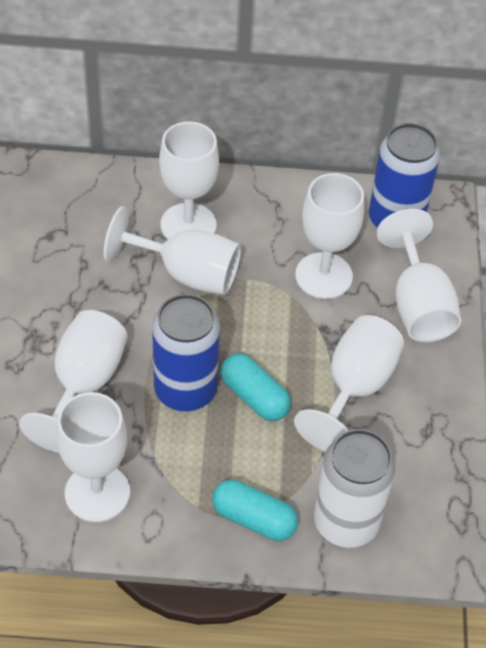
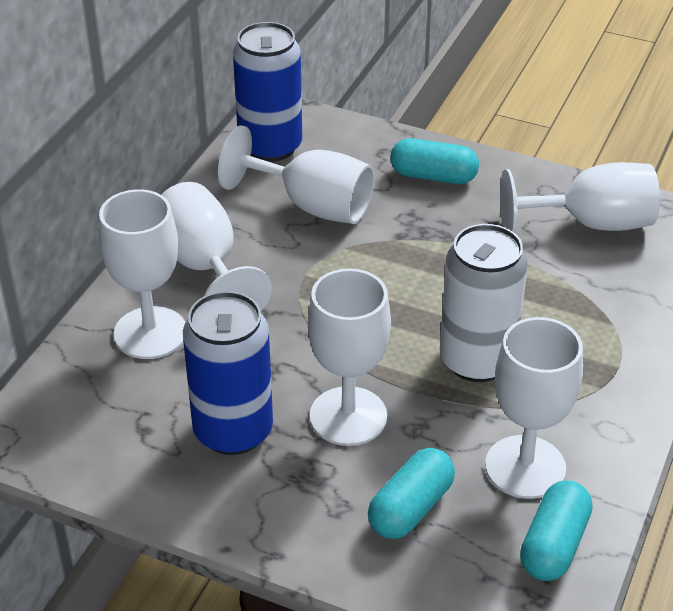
turquoise capsule: 2 -> 3
white goblet: 7 -> 6

